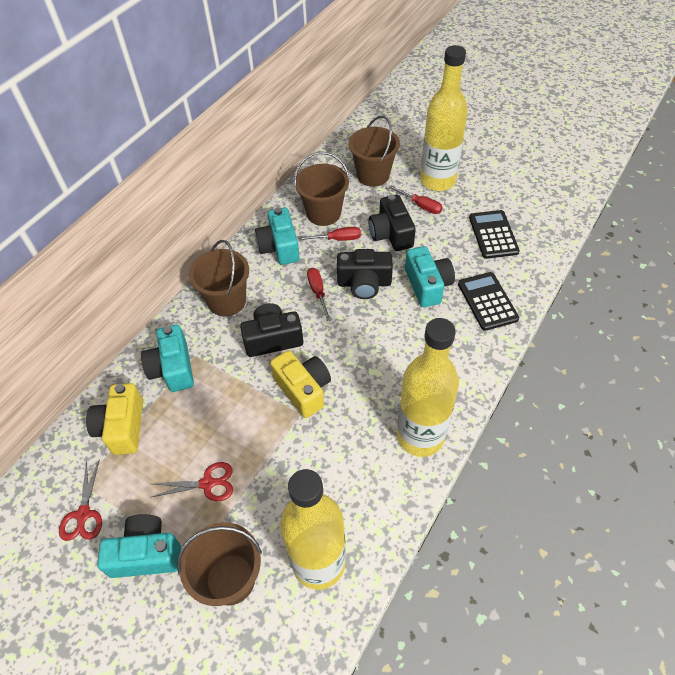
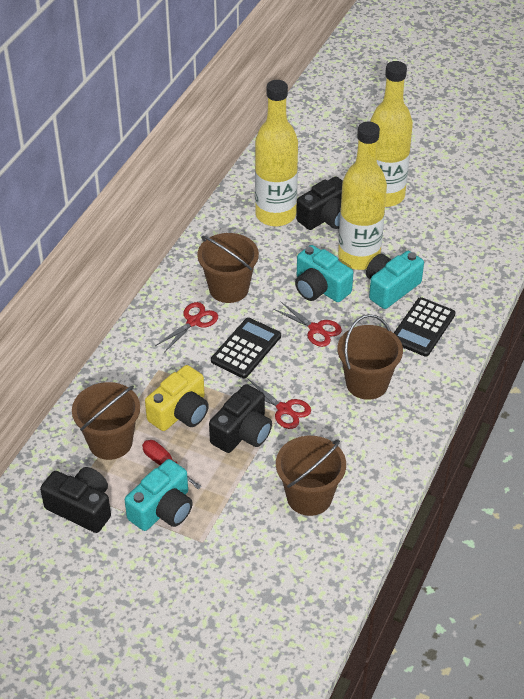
red scissors: 2 -> 3
red screwdriver: 3 -> 1
turquoise camera: 4 -> 3
yellow camera: 2 -> 1

